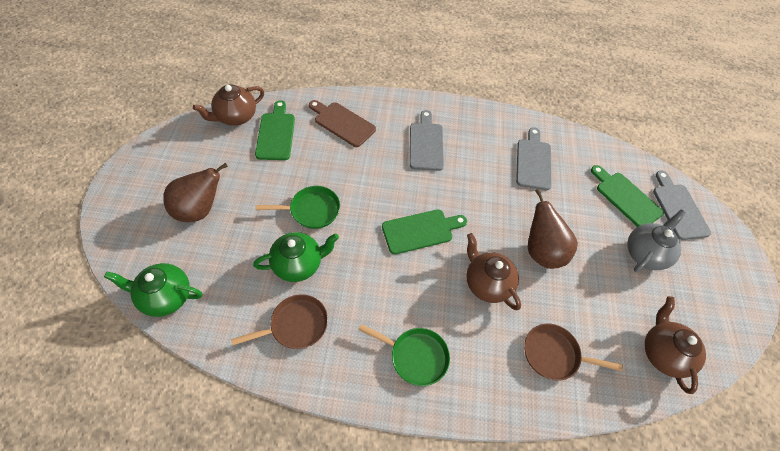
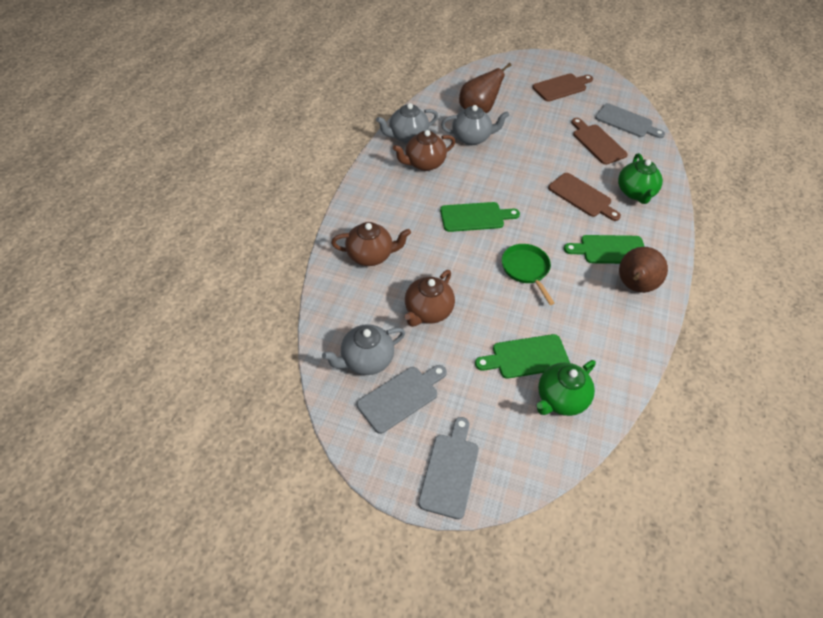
brown cutting board: 1 -> 3
brown pan: 2 -> 0
green pan: 2 -> 1
grey teapot: 1 -> 3

